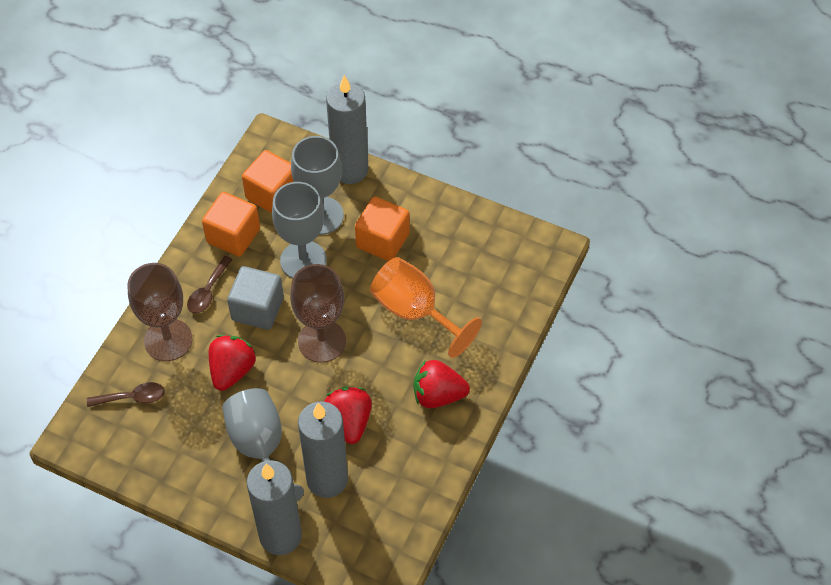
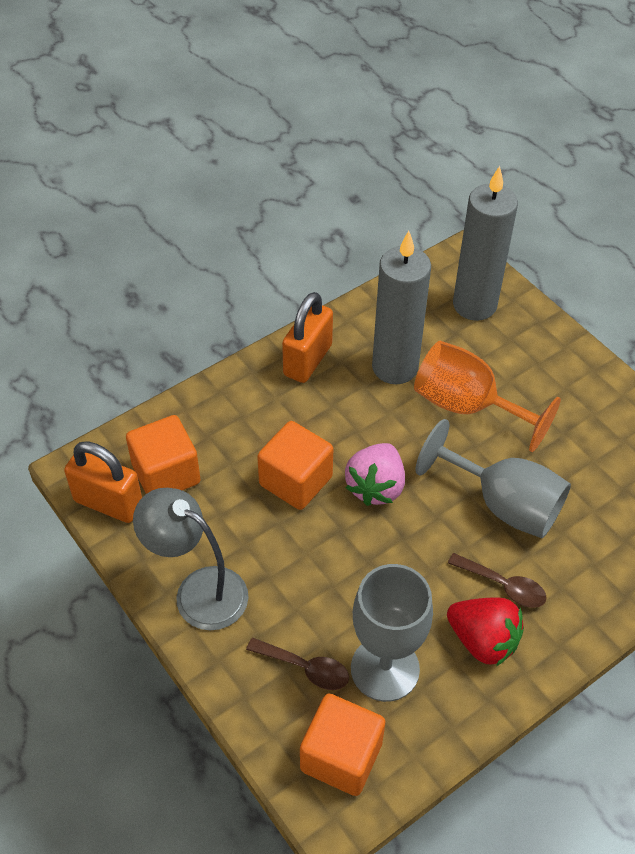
brown goblet: 2 -> 0
grey candle: 3 -> 2
grey cube: 1 -> 0
grey goblet: 3 -> 2
grey lamp: 0 -> 1
orange padlock: 0 -> 2
pink strawberry: 0 -> 1
red strawberry: 3 -> 1

